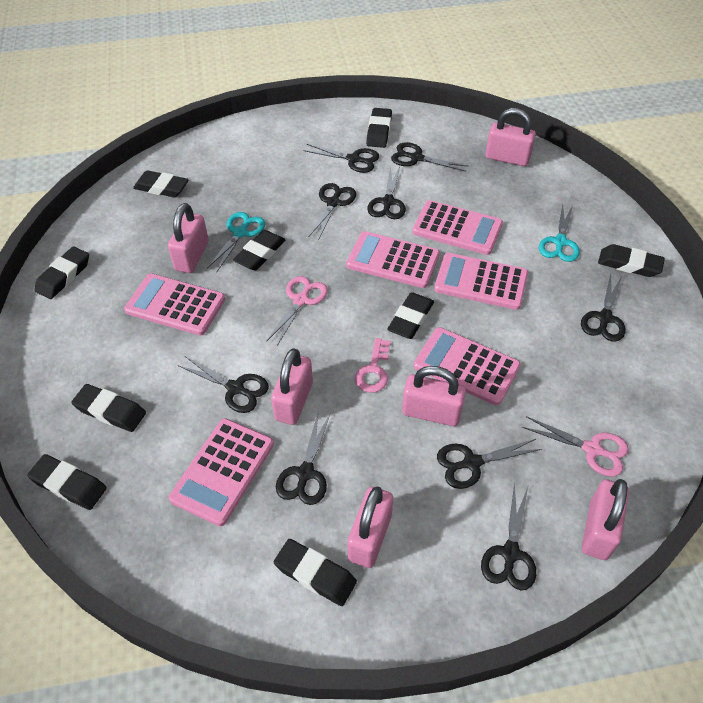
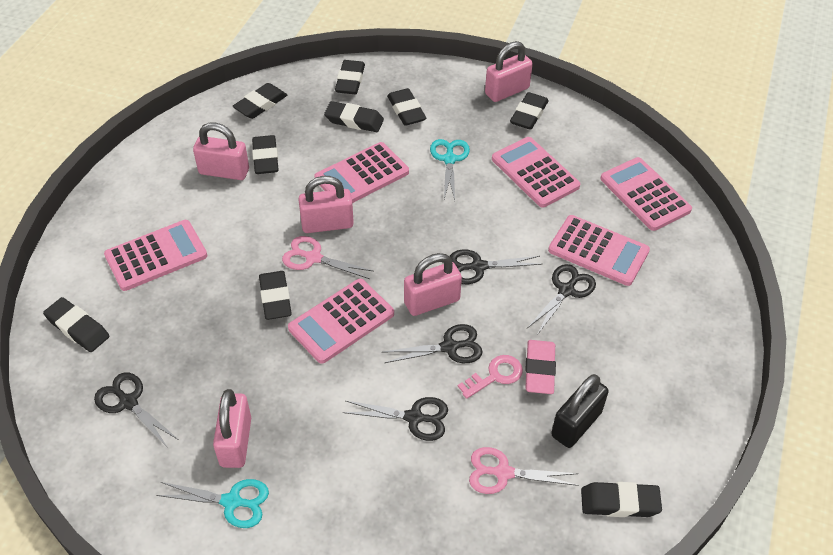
black padlock: 0 -> 1
black scissors: 9 -> 5
pink eraser: 0 -> 1
pink padlock: 6 -> 5

